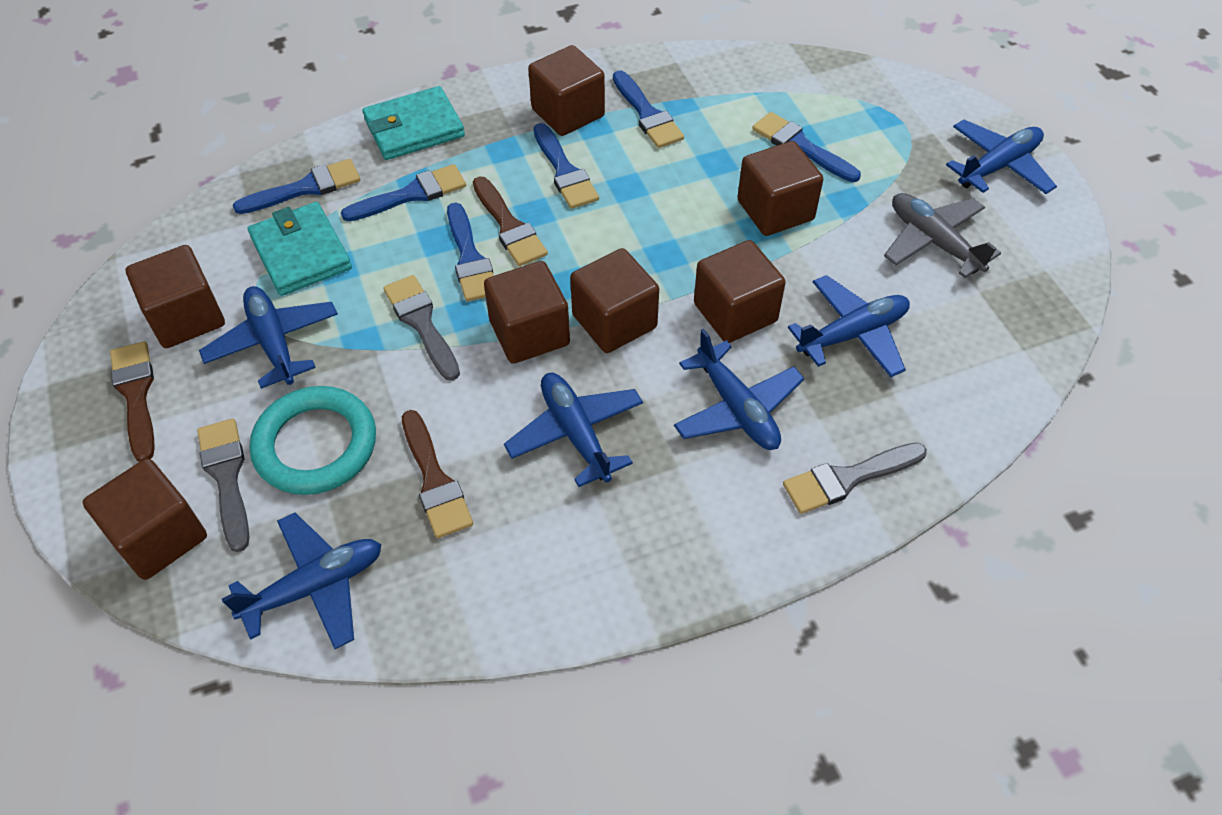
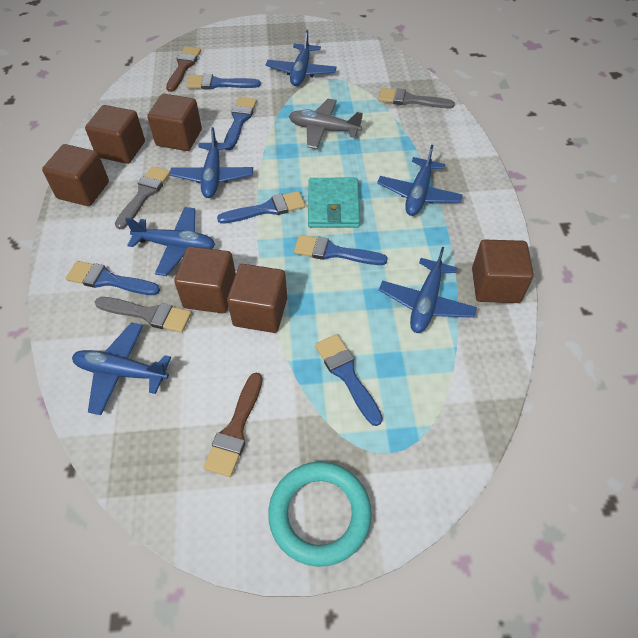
brown brush: 3 -> 2
brown cube: 7 -> 6
turquoise wallet: 2 -> 1

